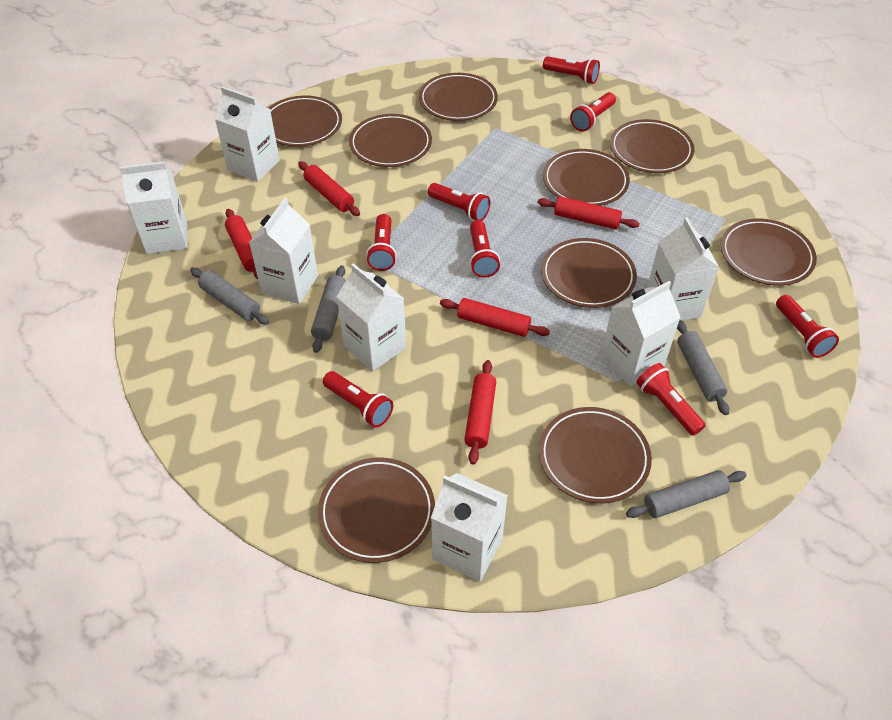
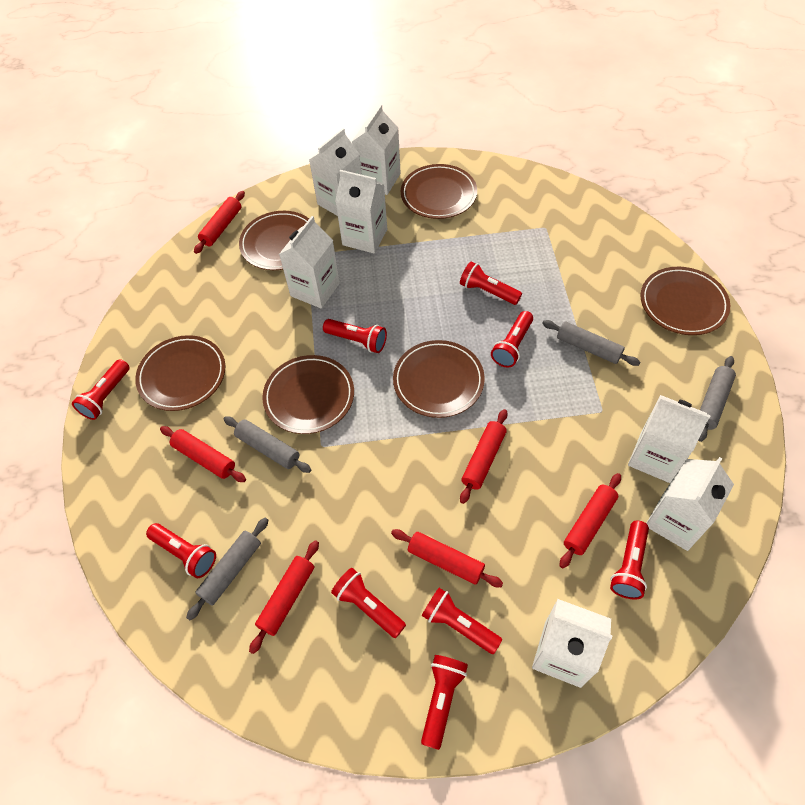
brown plate: 9 -> 6
red flashlight: 8 -> 9
red rolling pin: 5 -> 6

